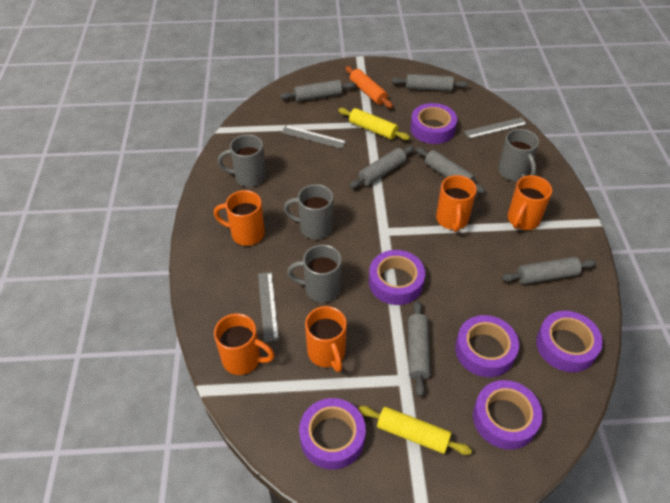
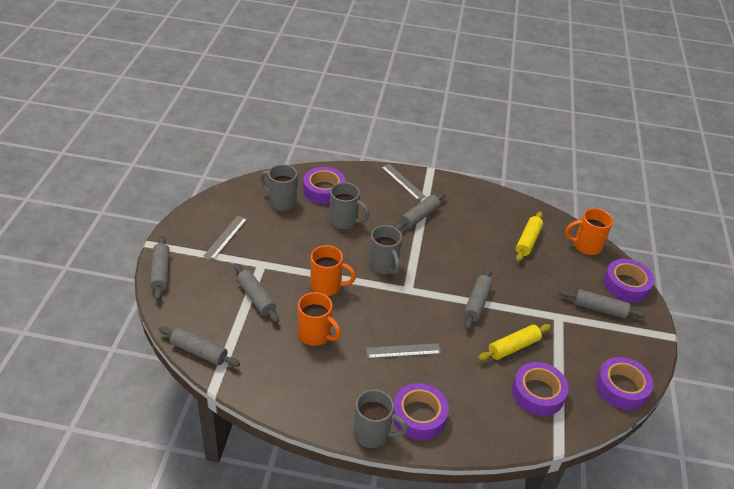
orange mug: 5 -> 3
orange rolling pin: 1 -> 0
purple tape: 6 -> 5

